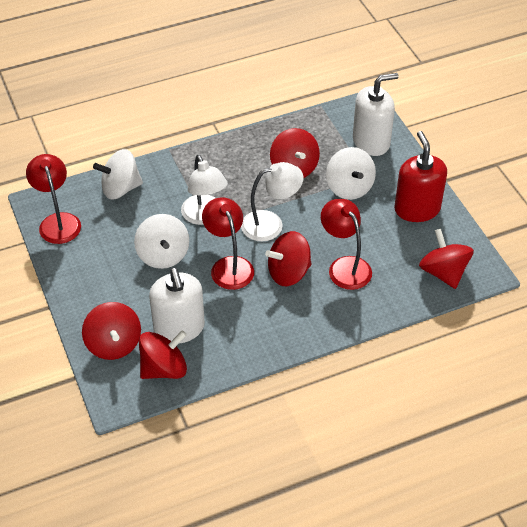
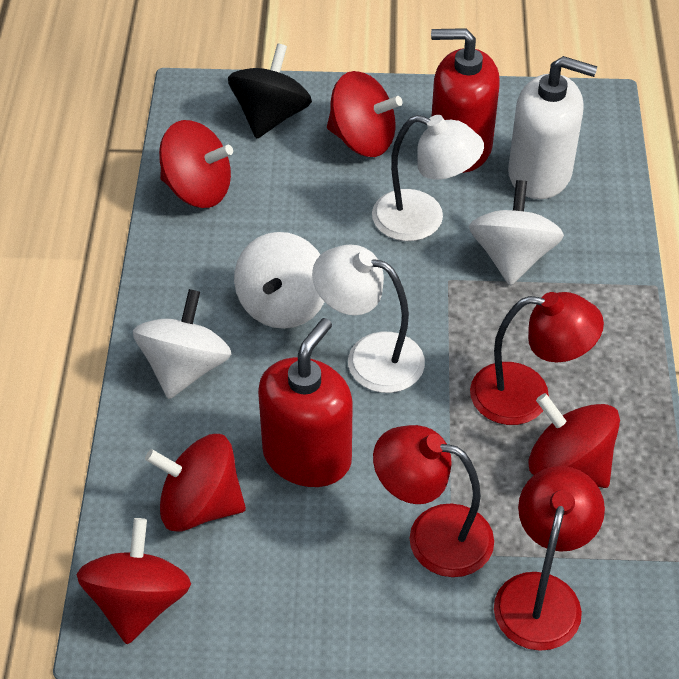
black spinning top: 0 -> 1
red soap dispenser: 1 -> 2
white soap dispenser: 2 -> 1

